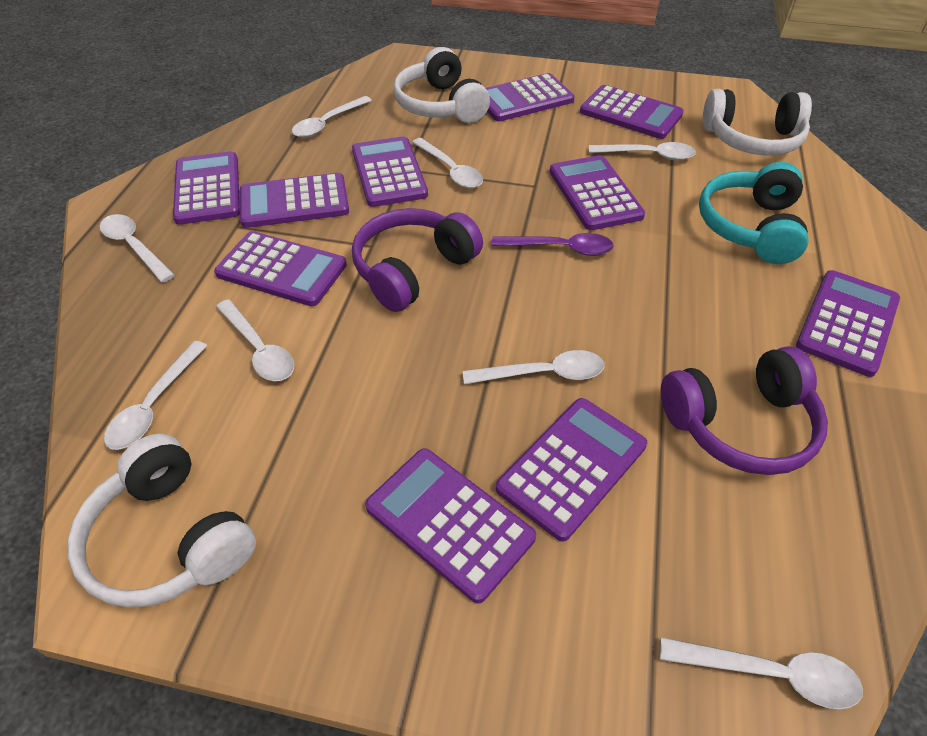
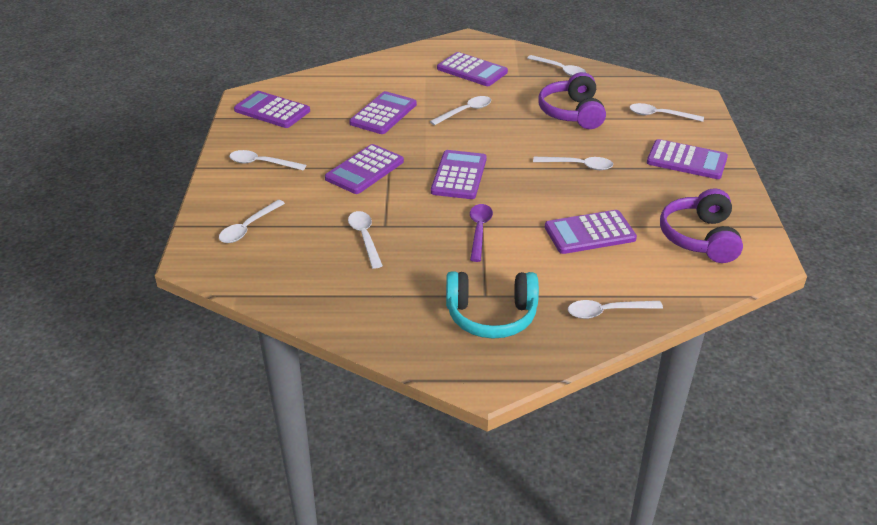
purple calculator: 10 -> 7
white headphones: 3 -> 0

